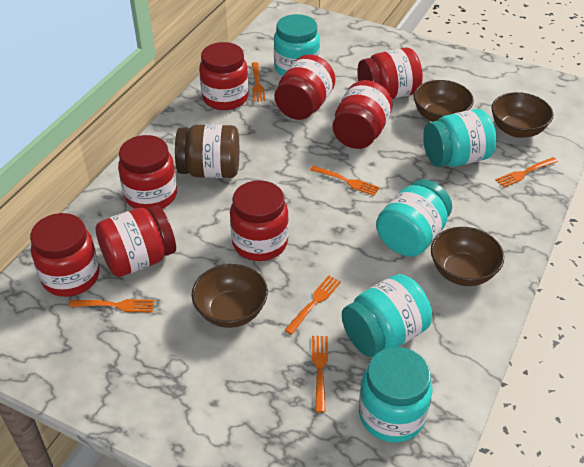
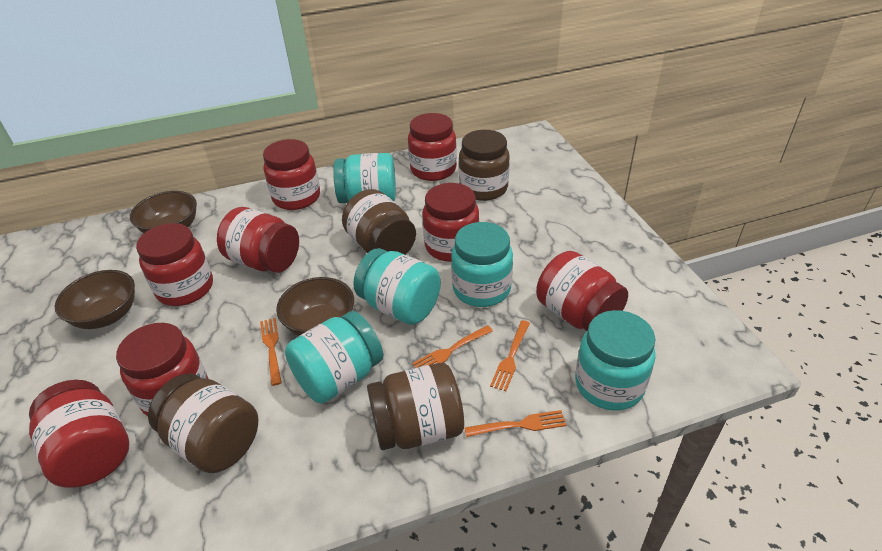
brown bowl: 4 -> 3
brown jar: 1 -> 4
orange fork: 6 -> 4

